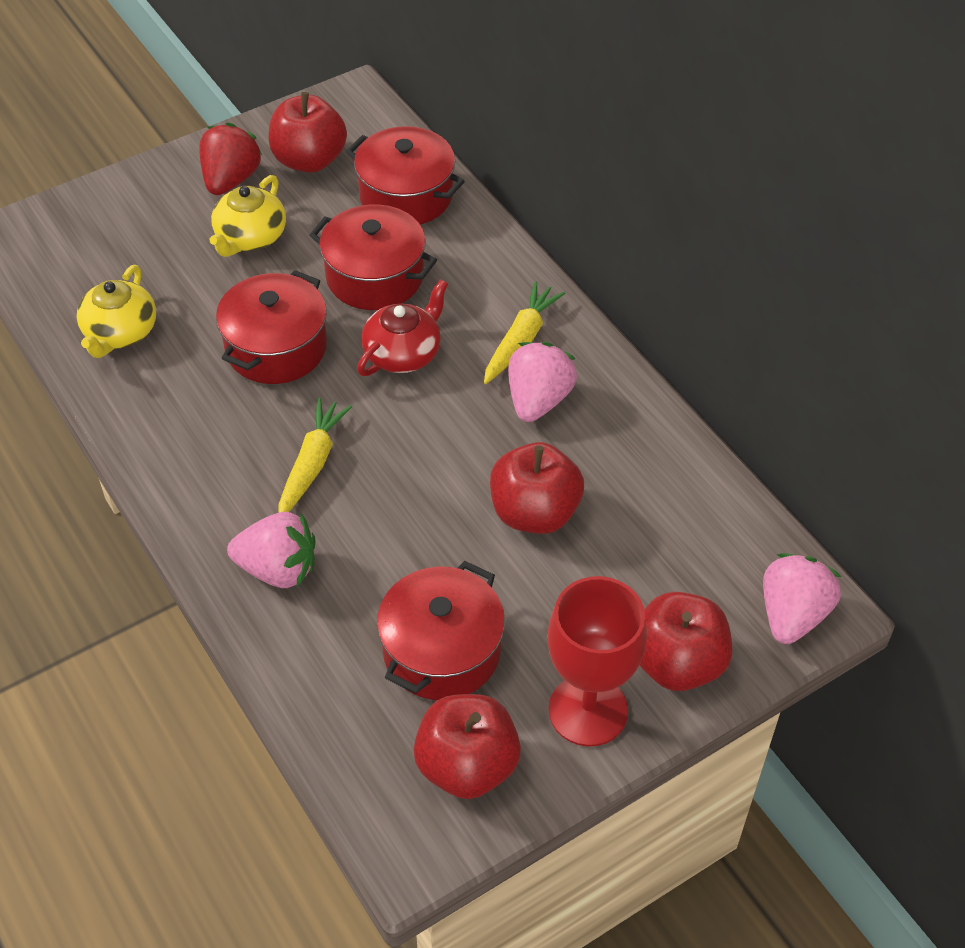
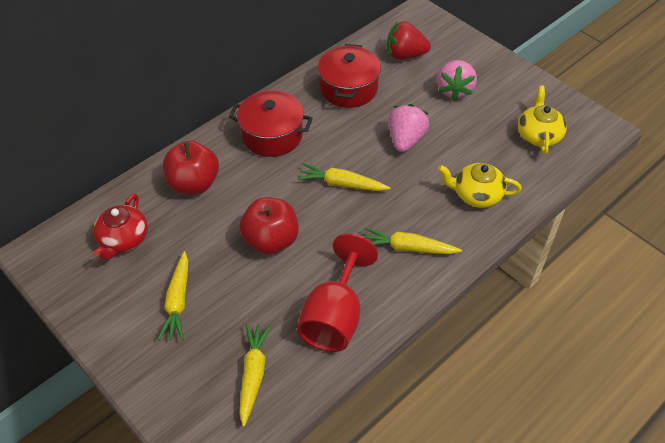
pink strawberry: 3 -> 2
red apple: 4 -> 2
red pot: 4 -> 2
yellow carrot: 2 -> 4

